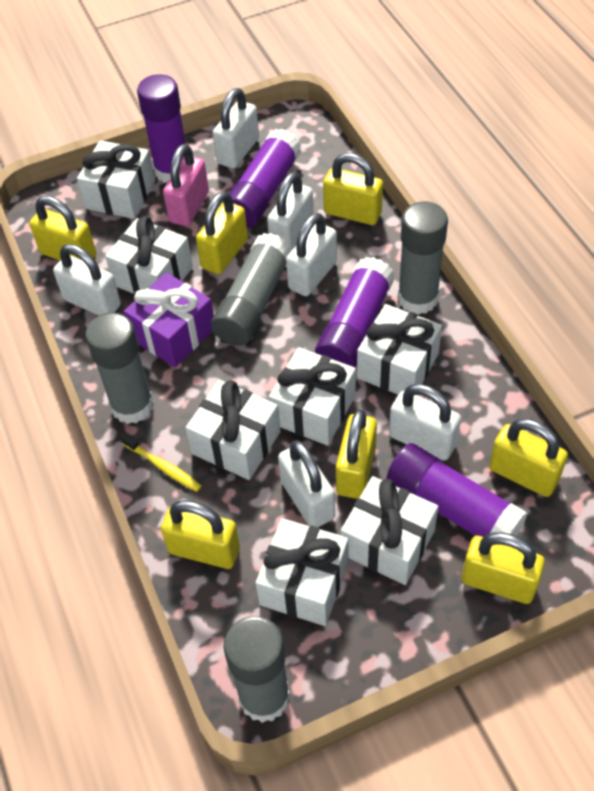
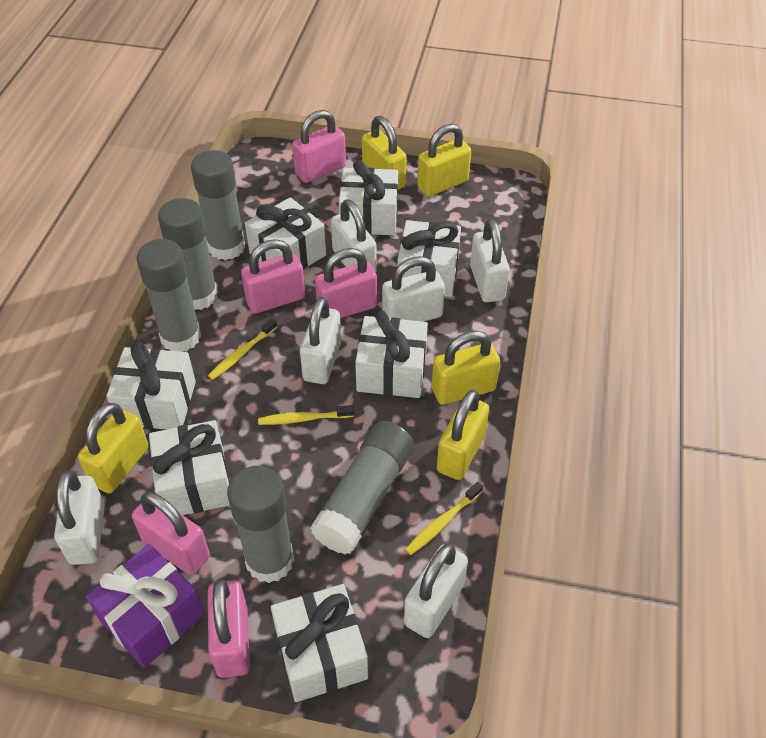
grey glue stick: 4 -> 5
pink padlock: 1 -> 5
purple glue stick: 4 -> 0
yellow padlock: 7 -> 5
yellow toothbrush: 1 -> 3

